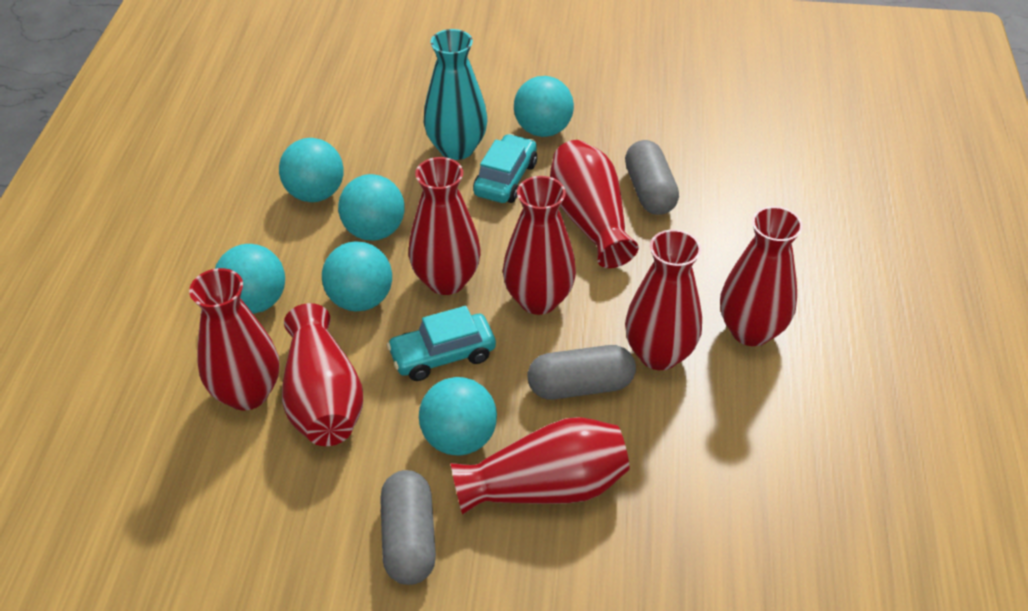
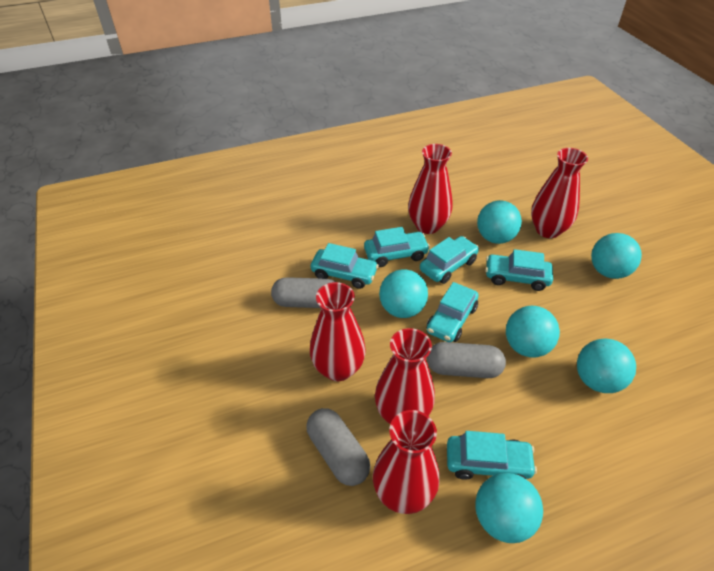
red vase: 8 -> 5
turquoise car: 2 -> 6
turquoise vase: 1 -> 0

